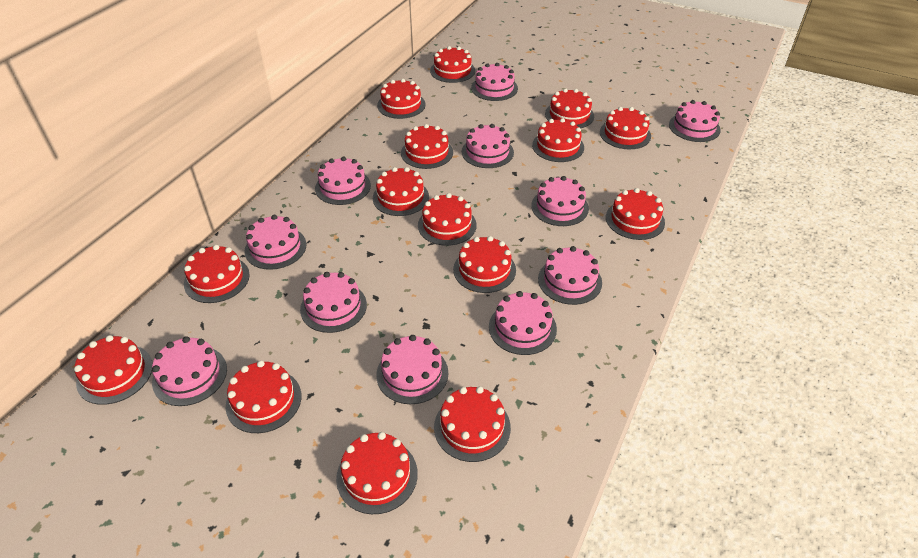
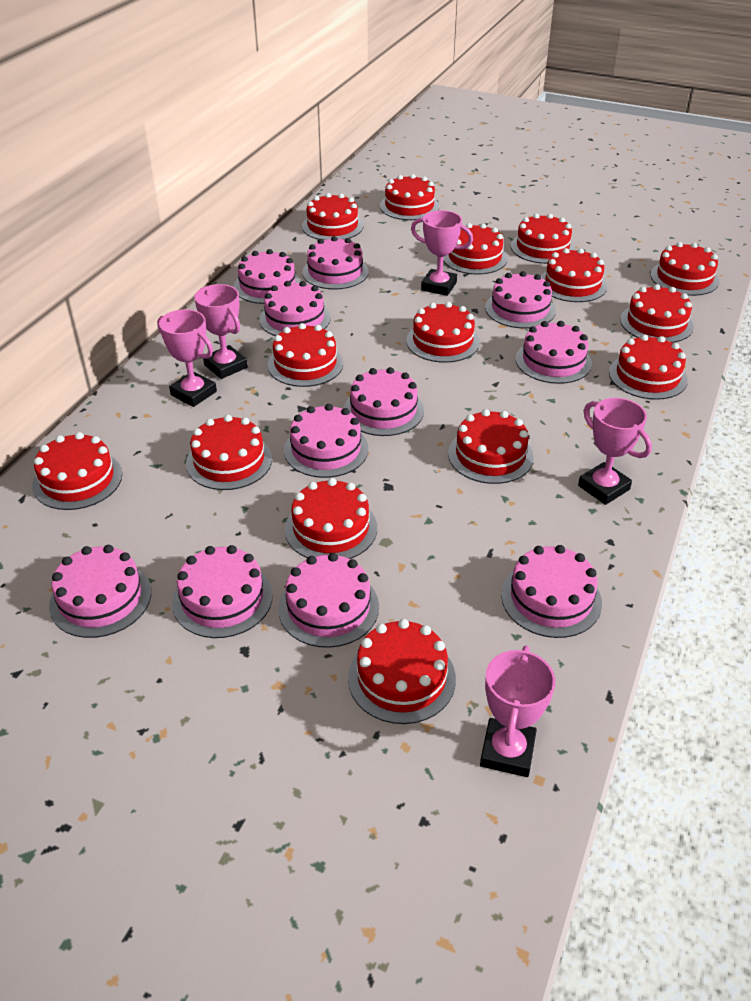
pink trophy: 0 -> 5

